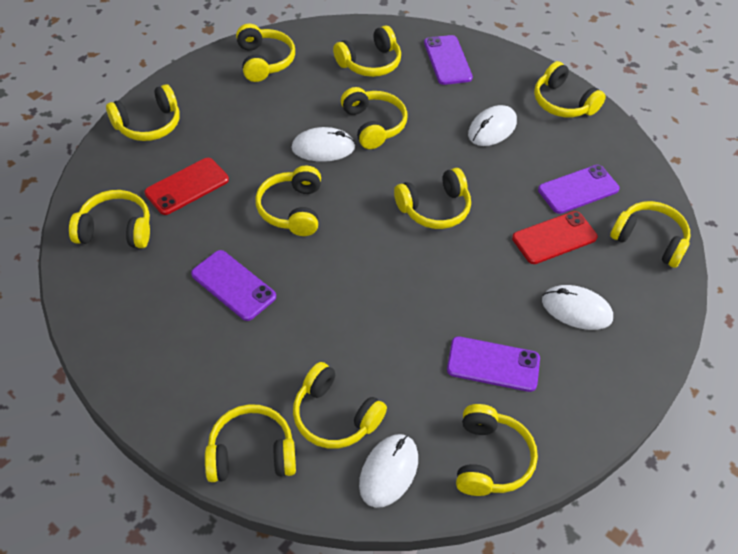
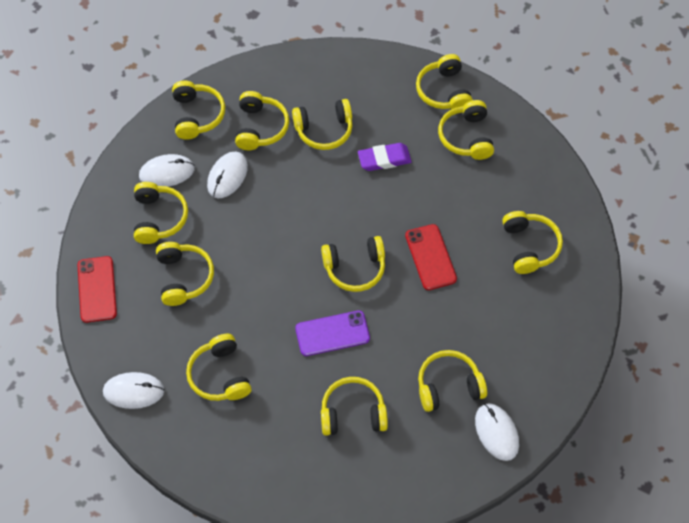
purple eraser: 0 -> 1
purple phone: 4 -> 1

